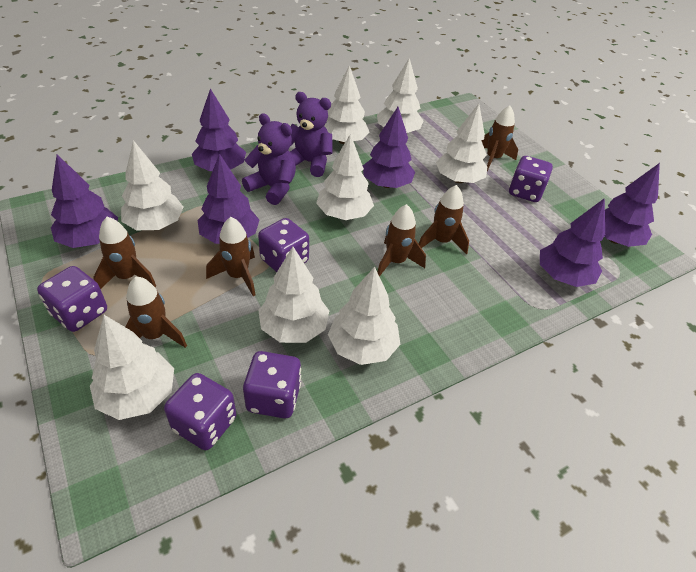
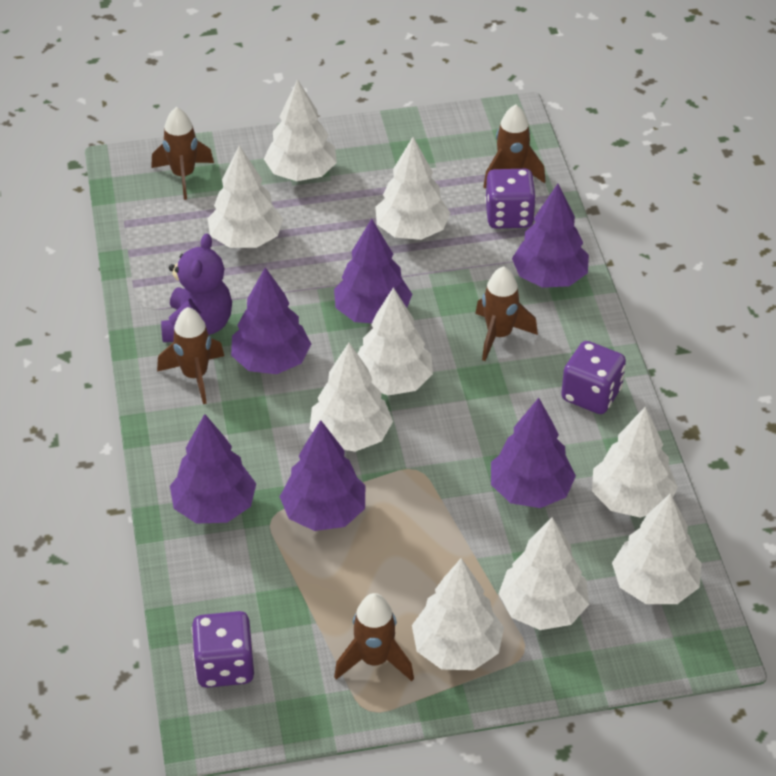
brown rocket: 6 -> 5
purple dice: 5 -> 3
purple teddy bear: 2 -> 1
white tree: 8 -> 9

